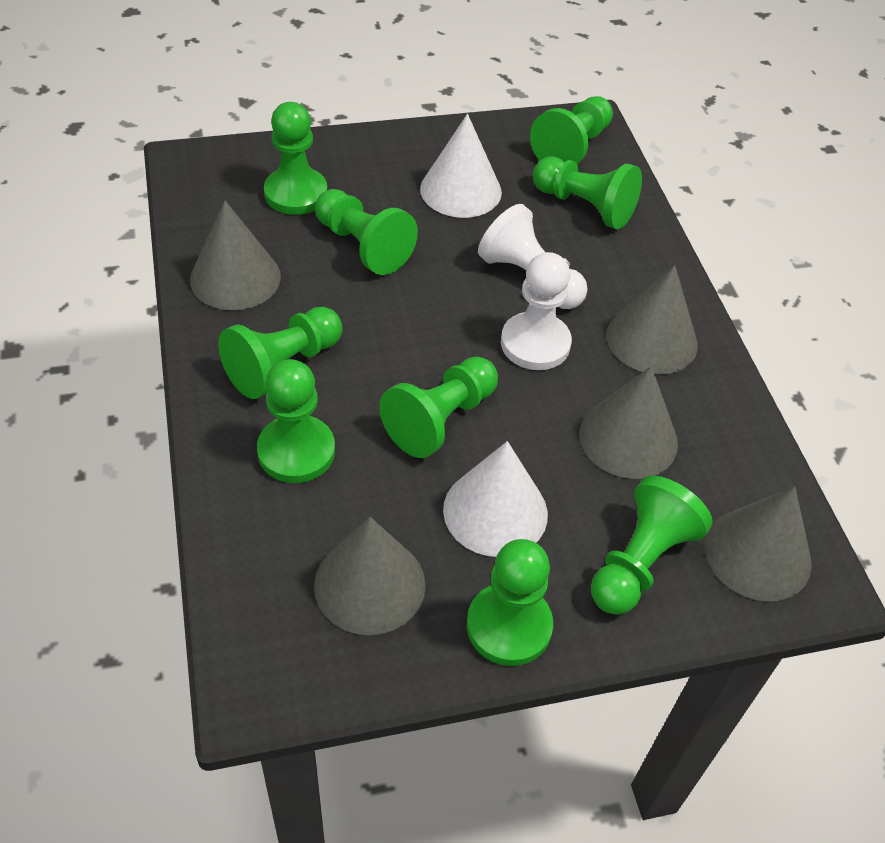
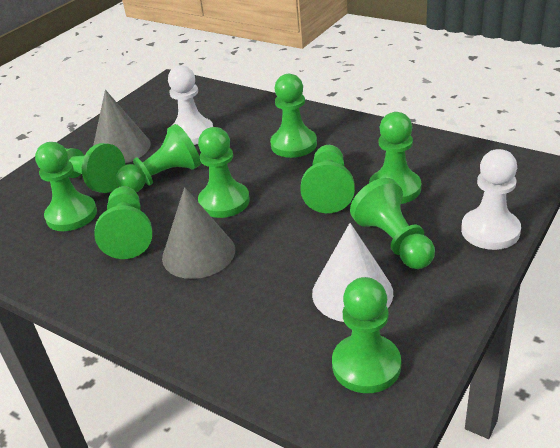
green pawn: 9 -> 10
grey cone: 5 -> 2
white cone: 2 -> 1

